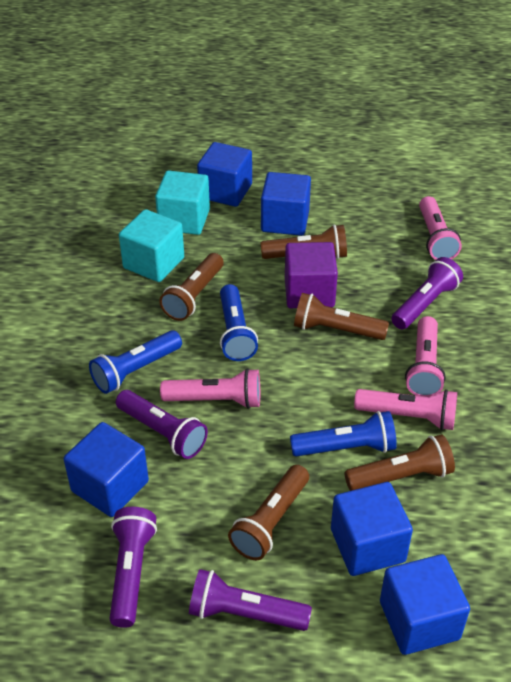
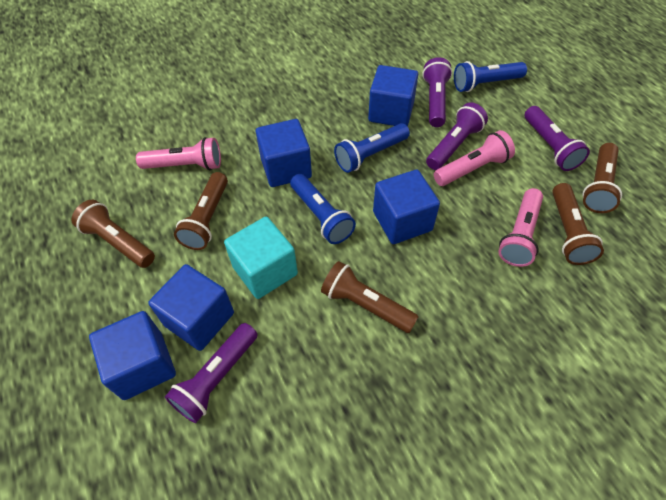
pink flashlight: 4 -> 3
purple cube: 1 -> 0
turquoise cube: 2 -> 1

